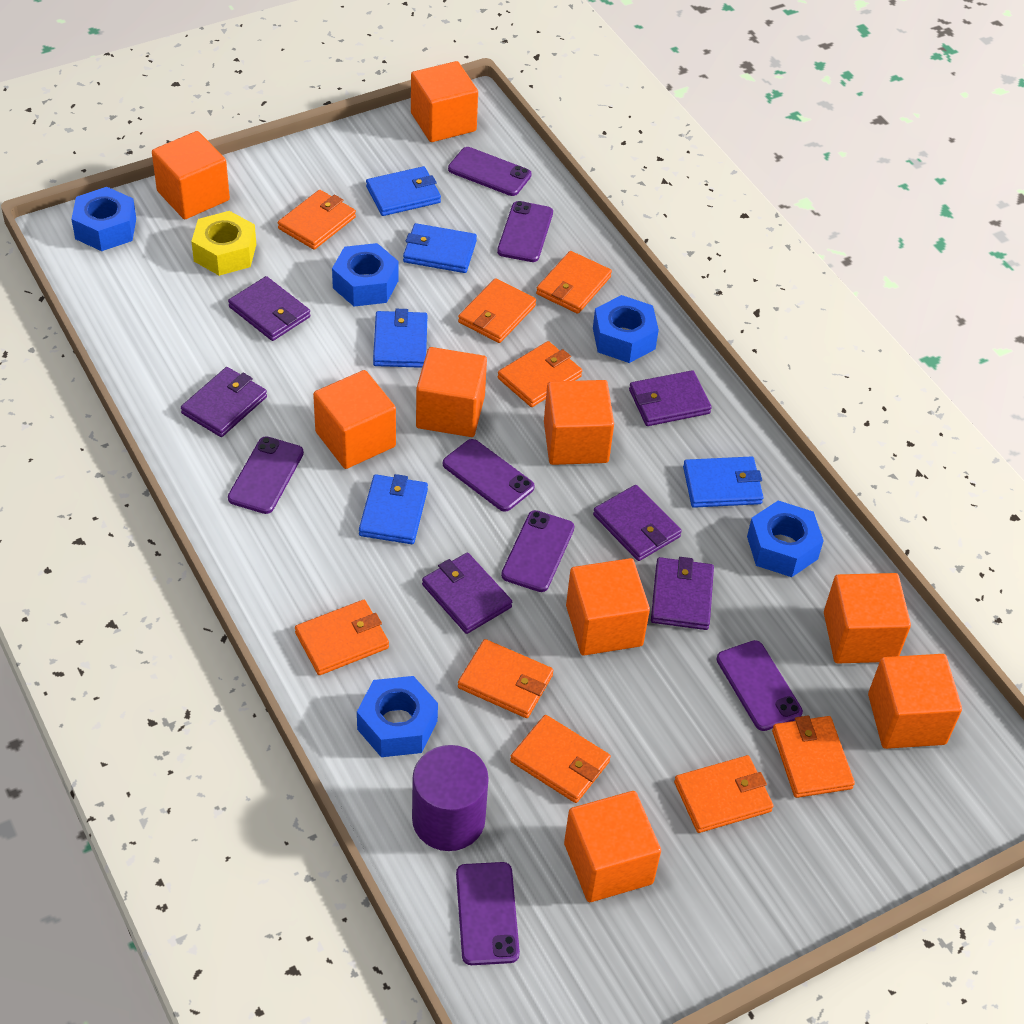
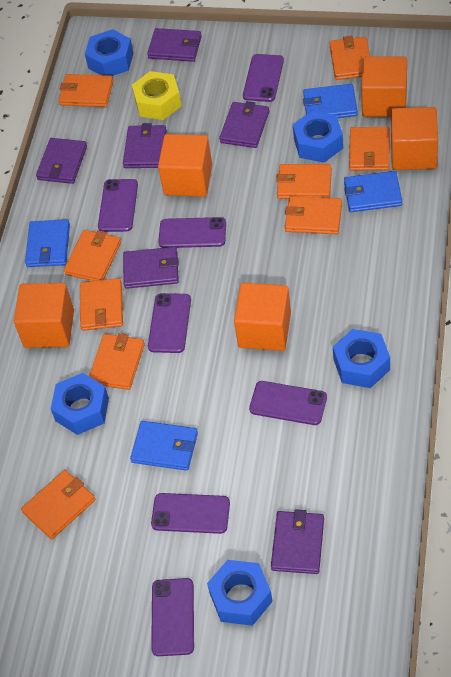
blue wallet: 5 -> 4
orange cube: 9 -> 5
purple cylinder: 1 -> 0

